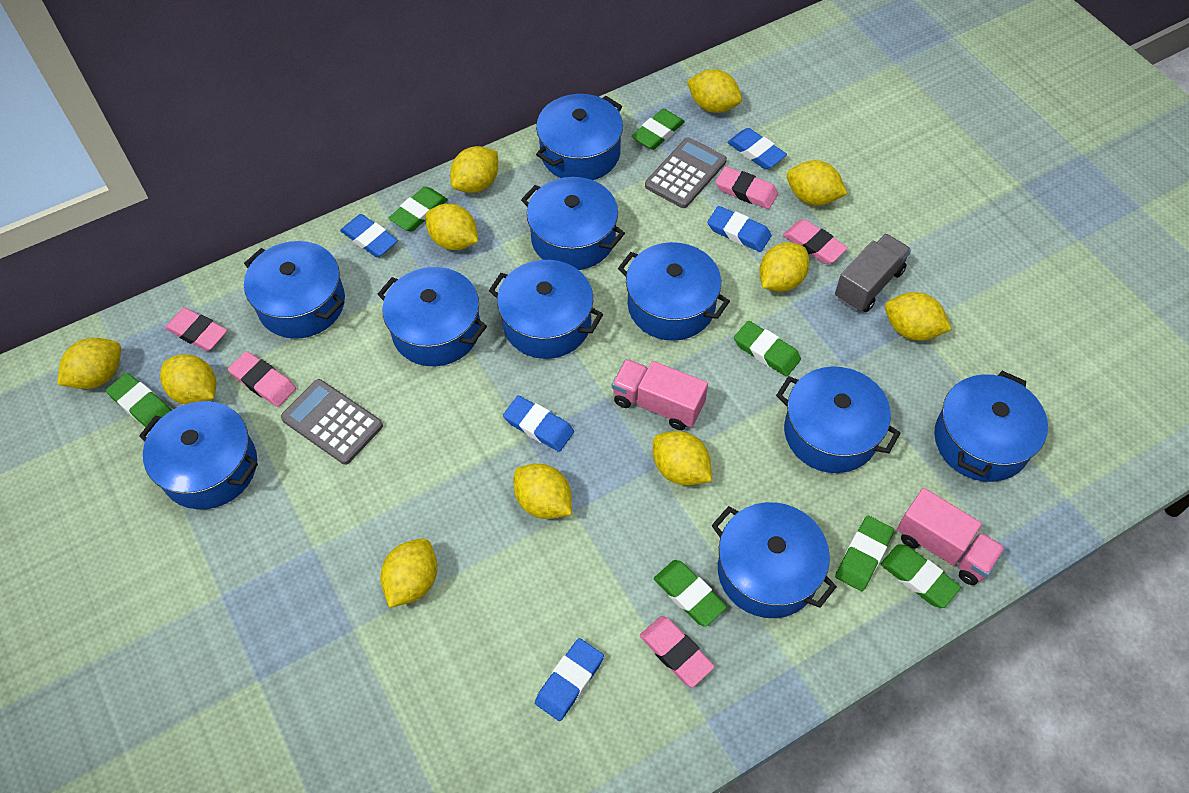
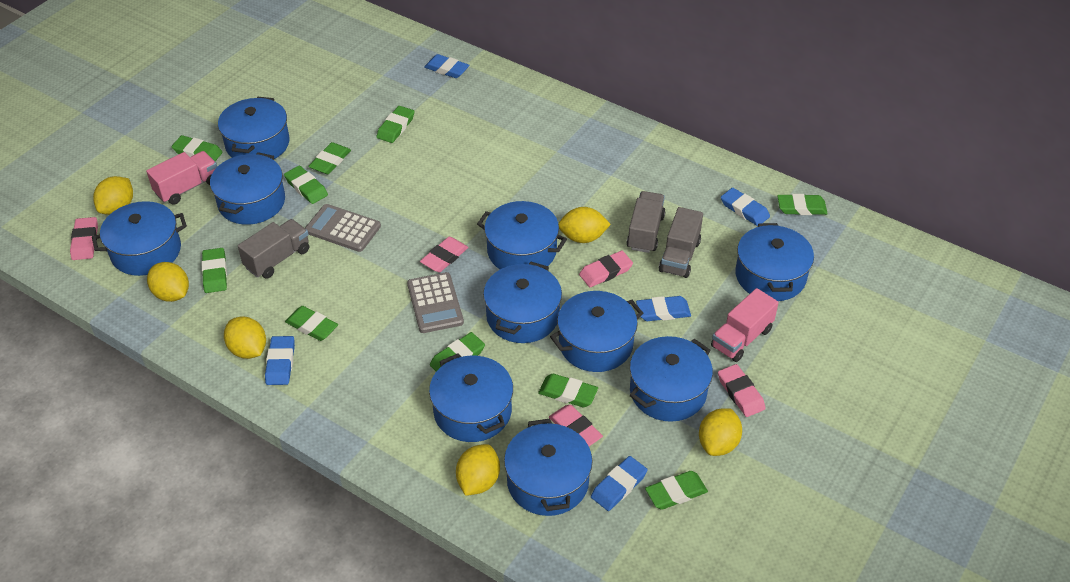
green eraser: 7 -> 10
grey truck: 1 -> 3
yellow lemon: 11 -> 6

